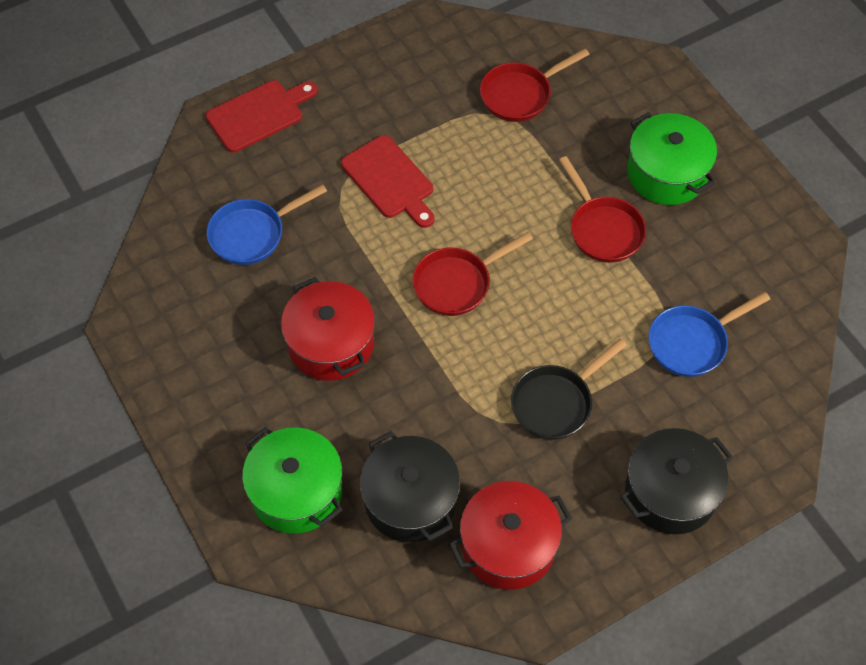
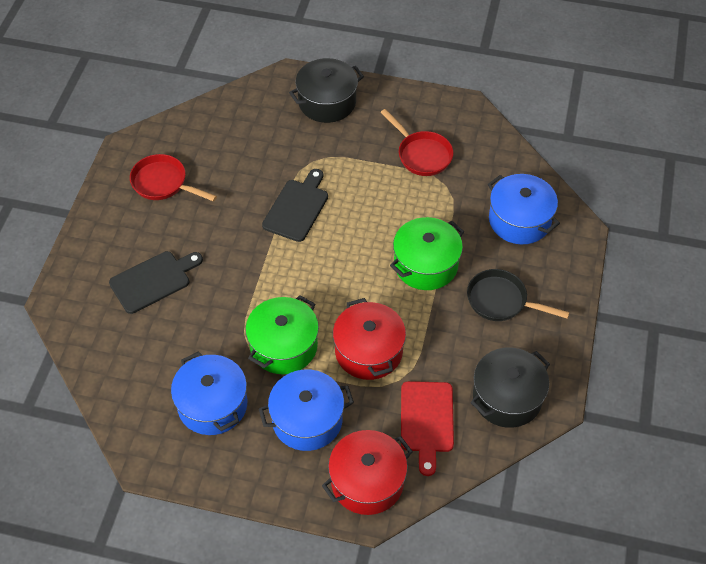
black cutting board: 0 -> 2
blue pan: 2 -> 0
blue pot: 0 -> 3
red cutting board: 2 -> 1
red pan: 3 -> 2

